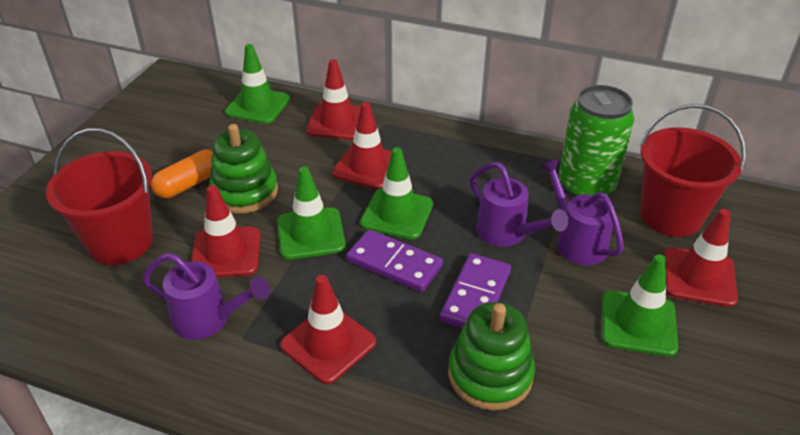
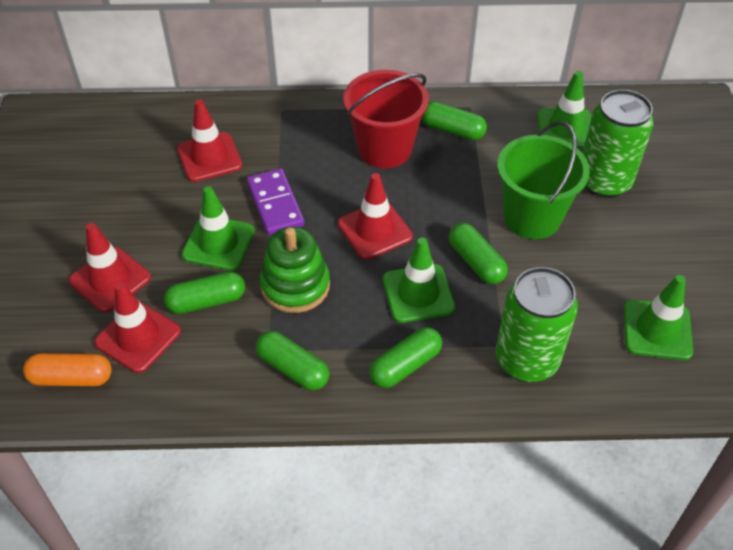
green bucket: 0 -> 1
green can: 1 -> 2
green capsule: 0 -> 5
green stacking toy: 2 -> 1
purple domino: 2 -> 1
purple watering can: 3 -> 0
red bucket: 2 -> 1
red traffic cone: 5 -> 4

